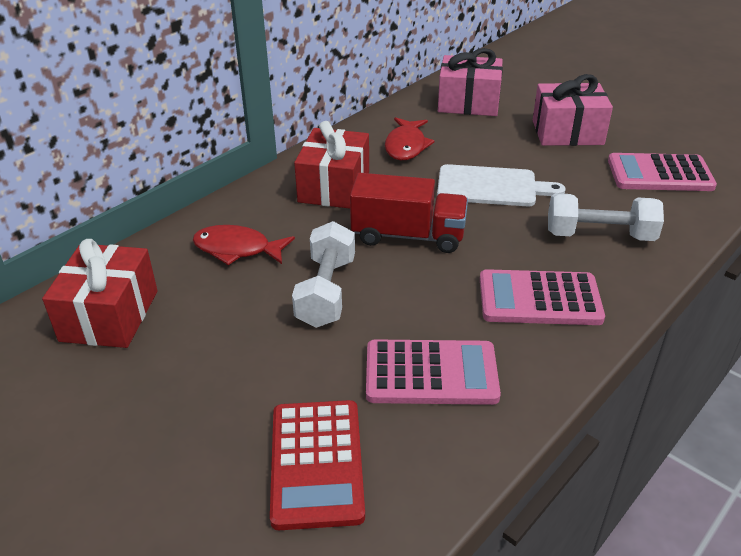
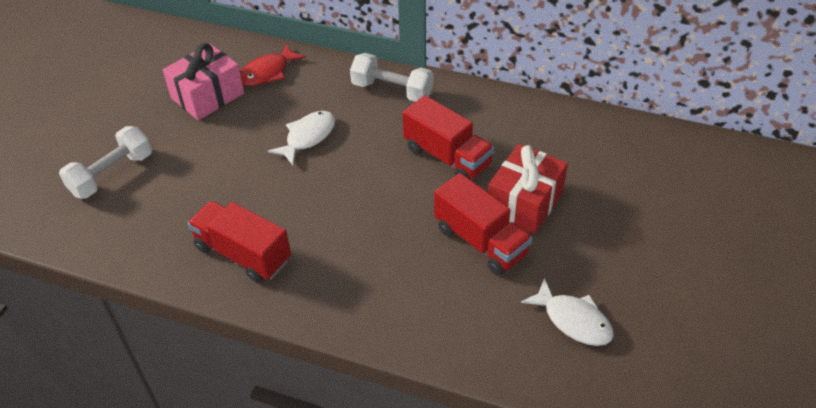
pink calculator: 3 -> 0
pink gift: 2 -> 1
red calculator: 1 -> 0
red fish: 2 -> 1
red gift: 2 -> 1
red truck: 1 -> 3
white cutting board: 1 -> 0
white fish: 0 -> 2

